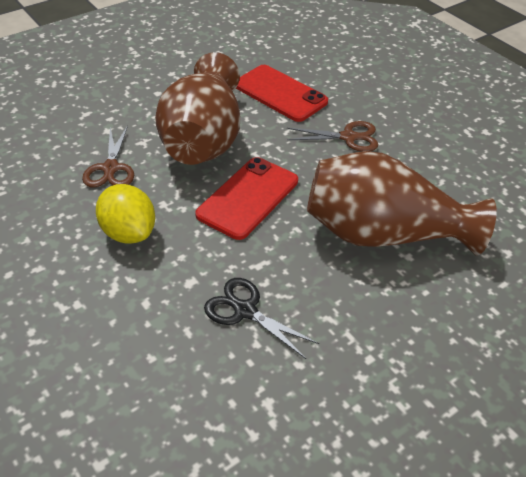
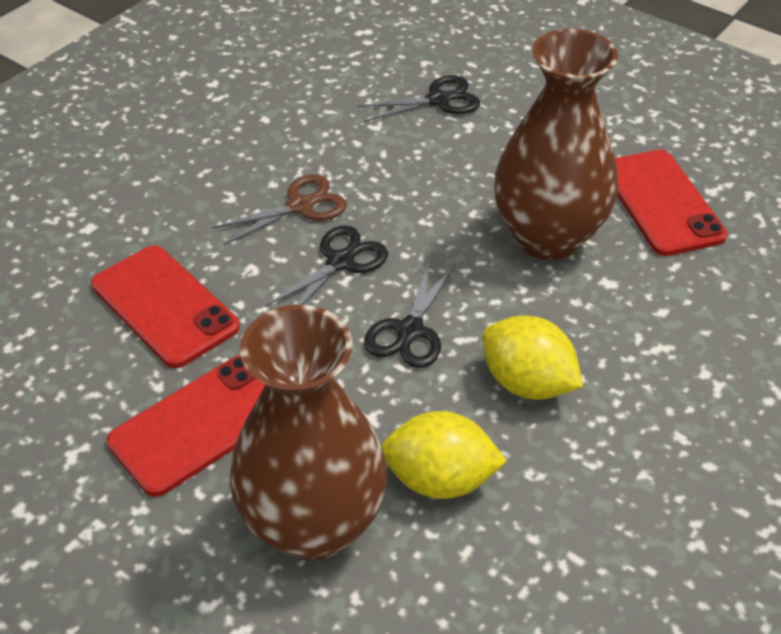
black scissors: 1 -> 3
brown scissors: 2 -> 1
red phone: 2 -> 3
yellow lemon: 1 -> 2

